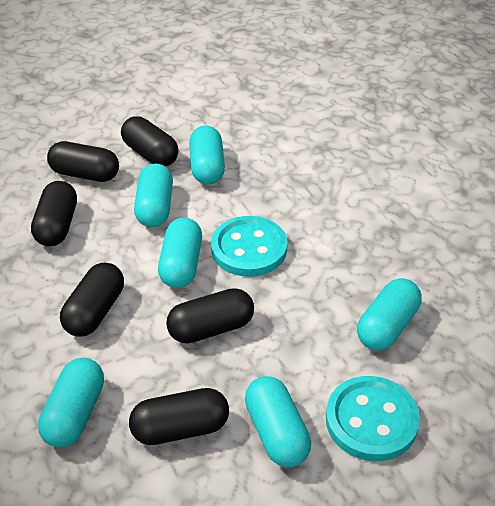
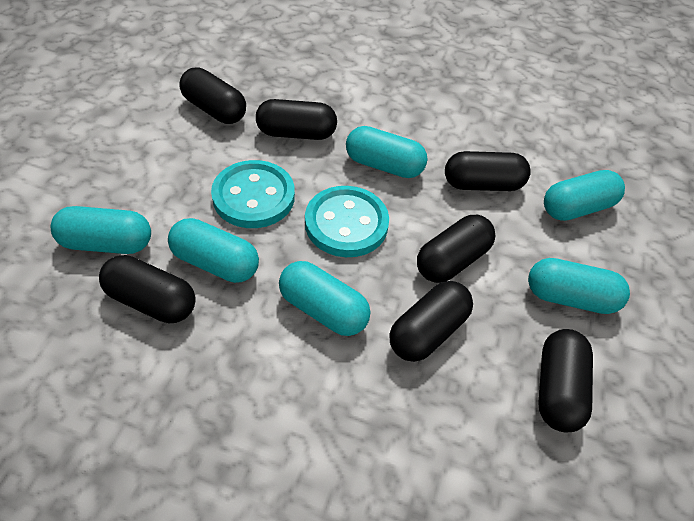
black capsule: 6 -> 7

